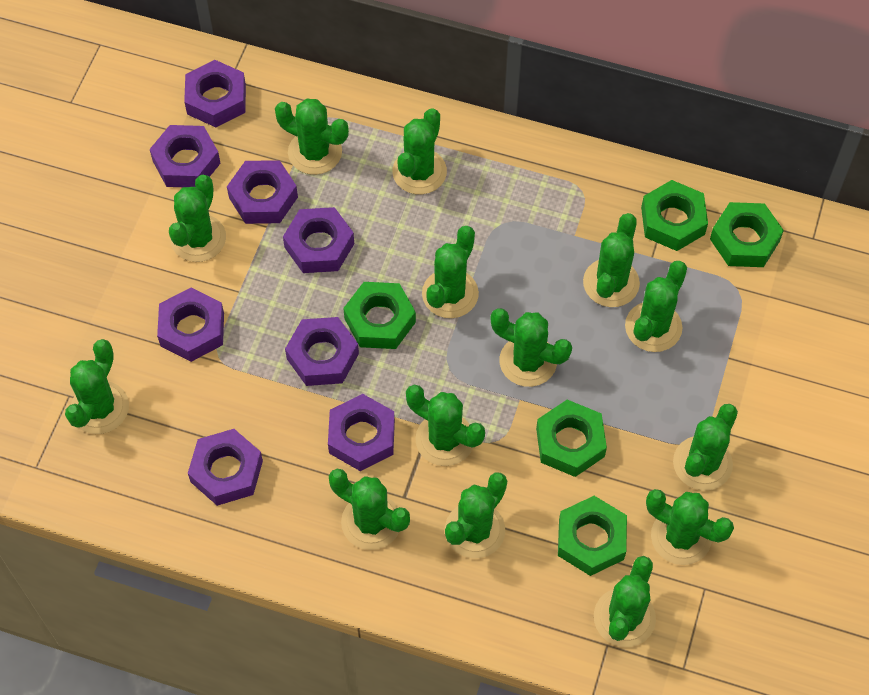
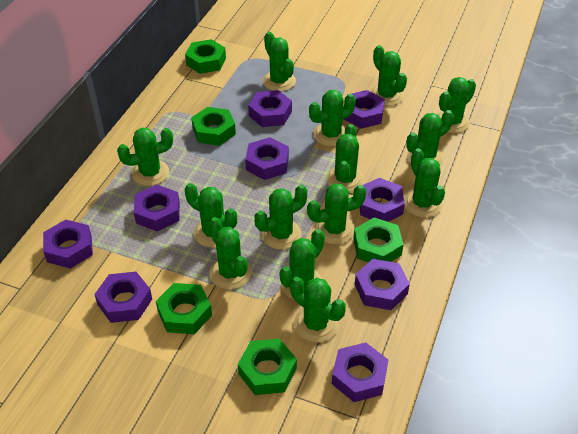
purple nut: 8 -> 9

